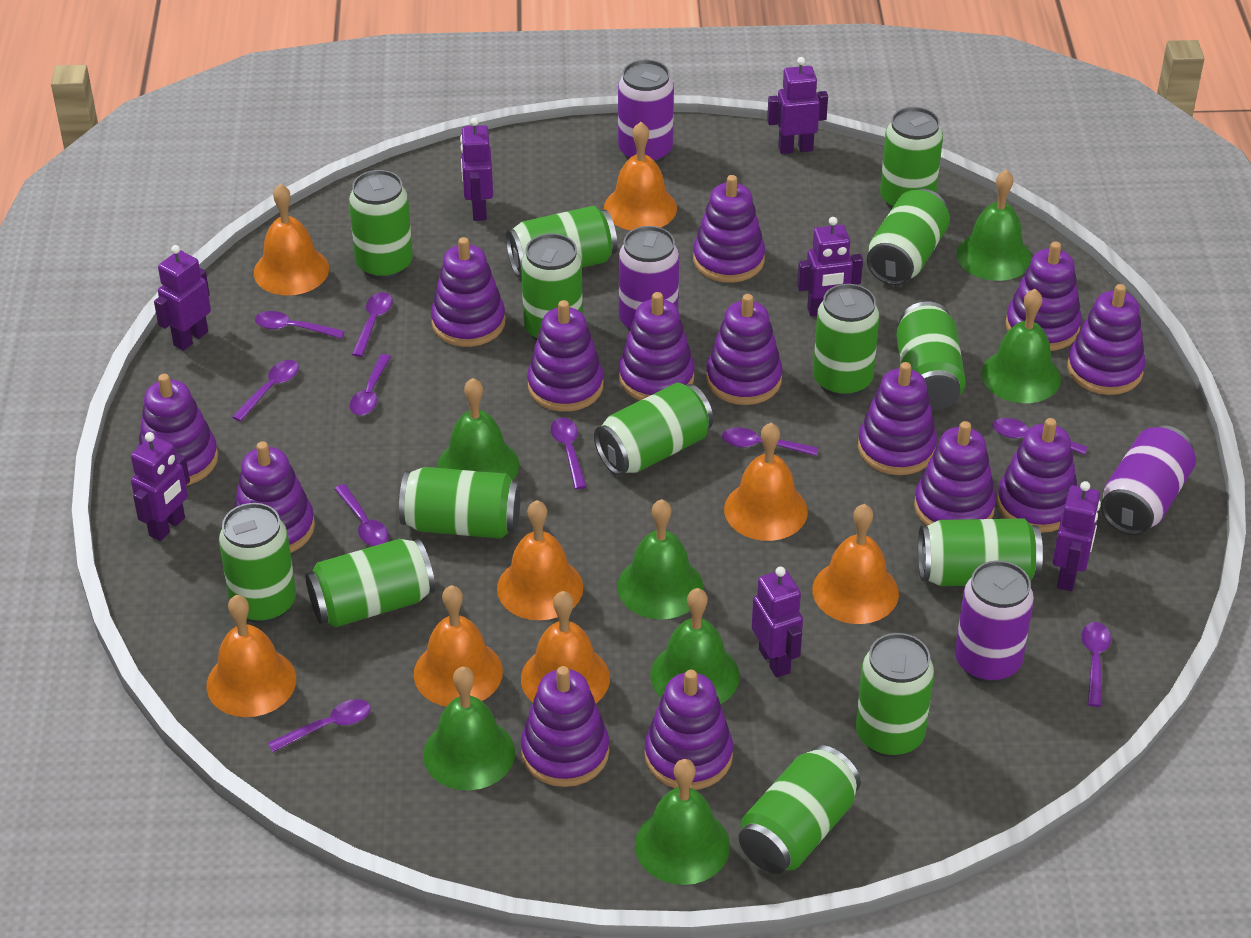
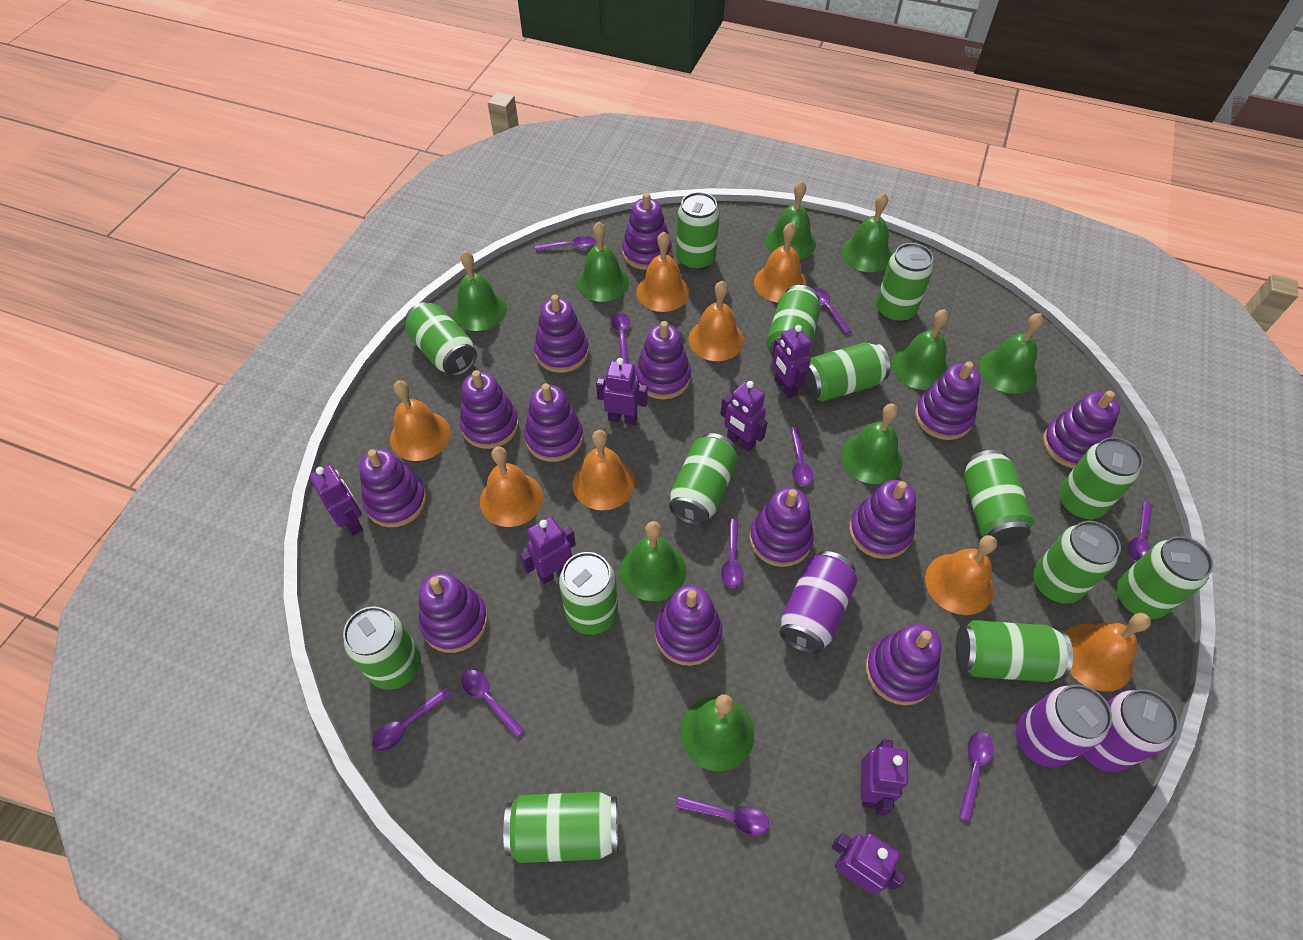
green bell: 7 -> 9
purple can: 4 -> 3
purple stacking toy: 14 -> 13

